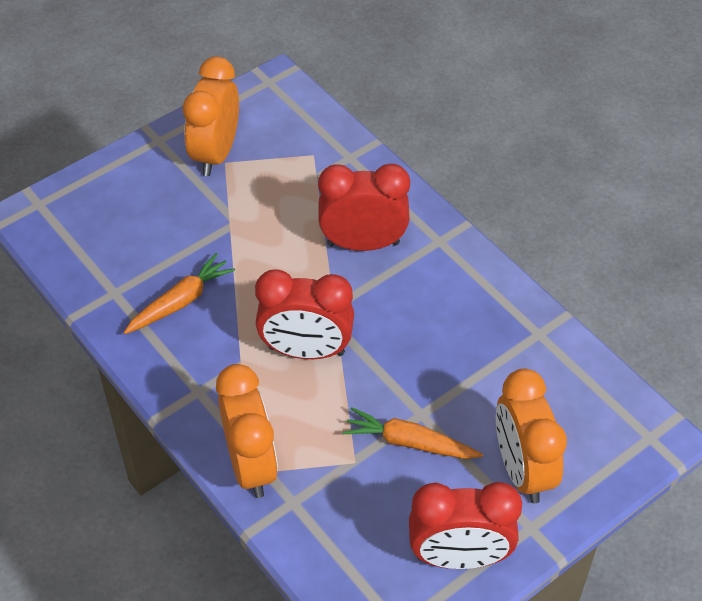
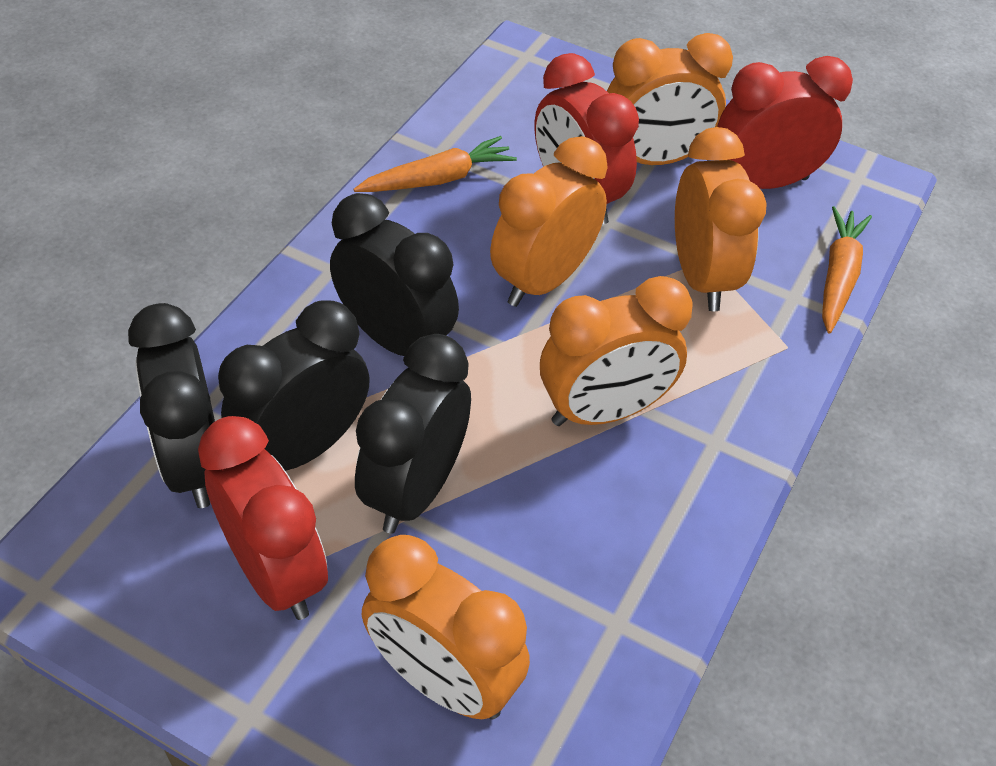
black clock: 0 -> 4
orange clock: 3 -> 5

